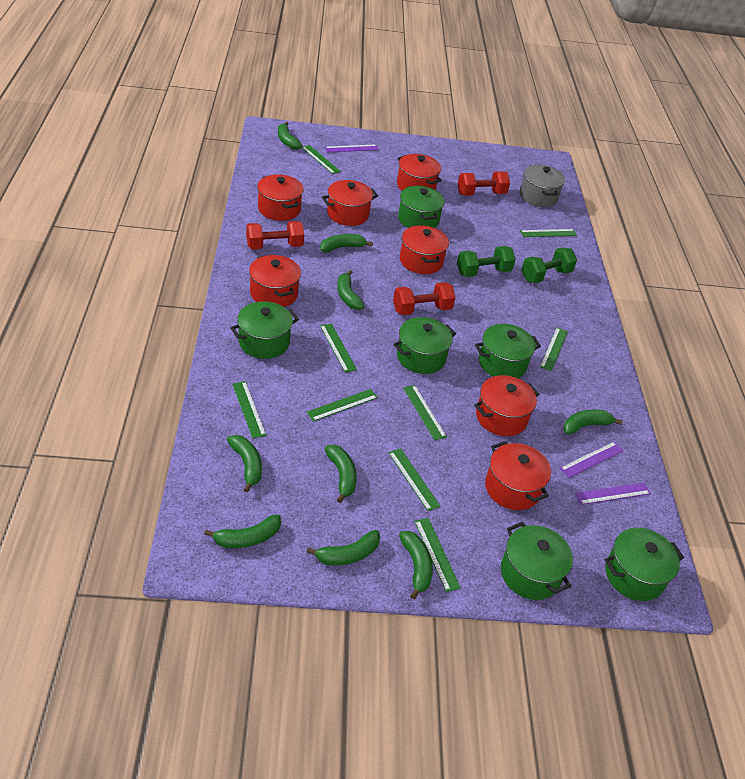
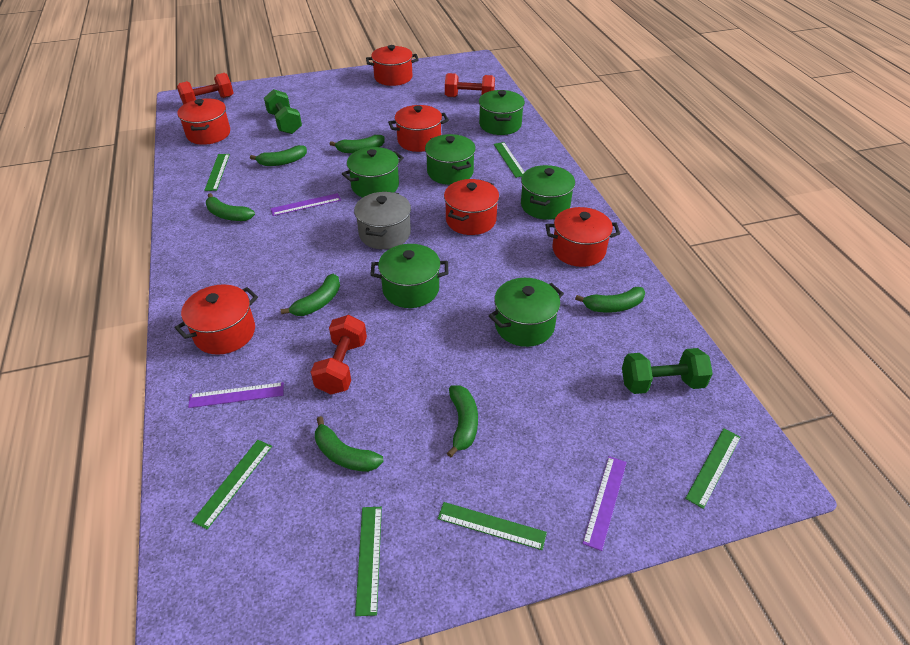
green banana: 9 -> 7
green ruler: 9 -> 6
red pot: 7 -> 6

